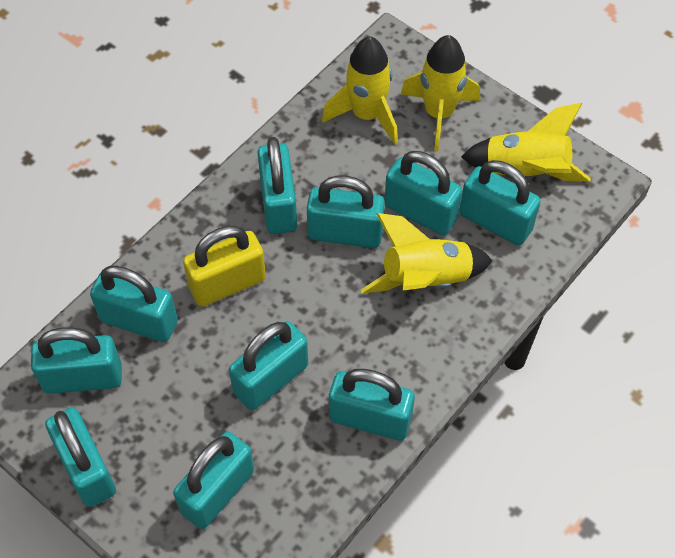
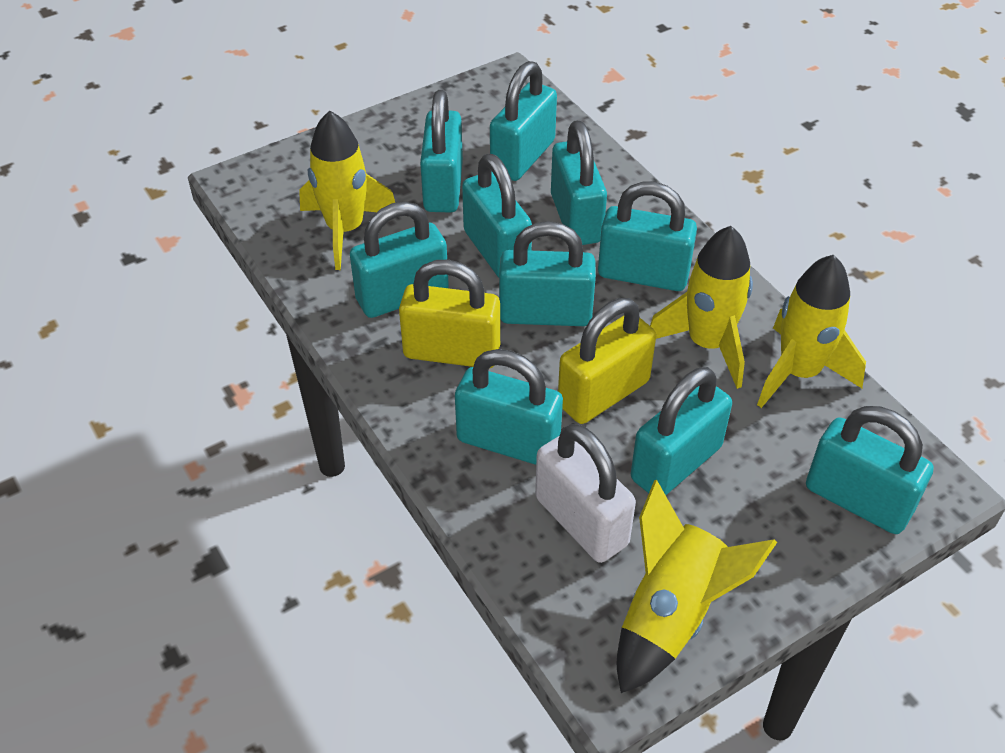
white padlock: 0 -> 1
yellow padlock: 1 -> 2

